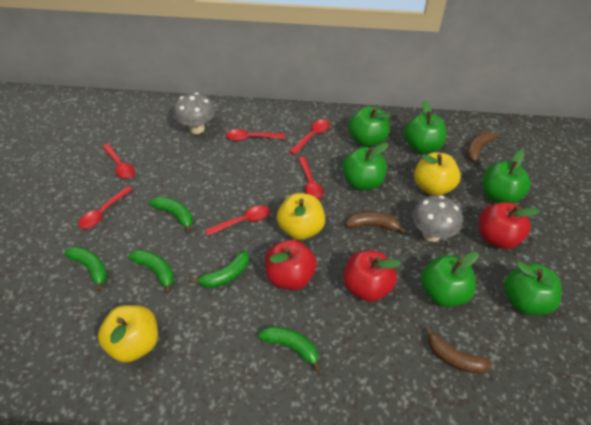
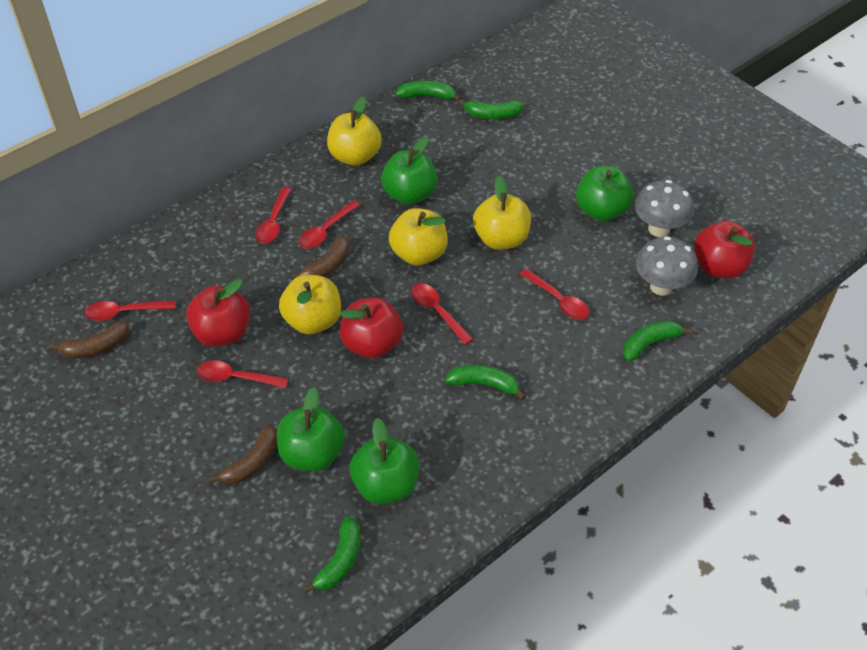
green apple: 6 -> 4
yellow apple: 3 -> 4

